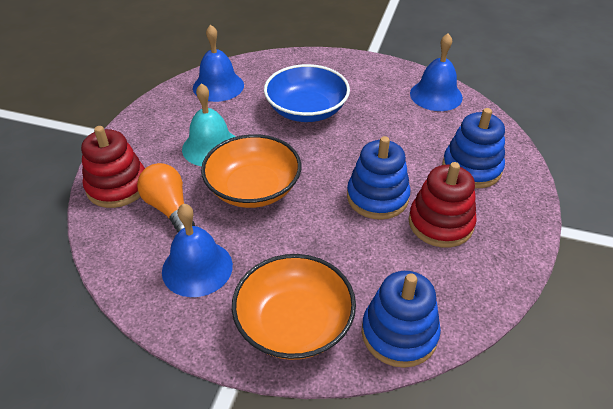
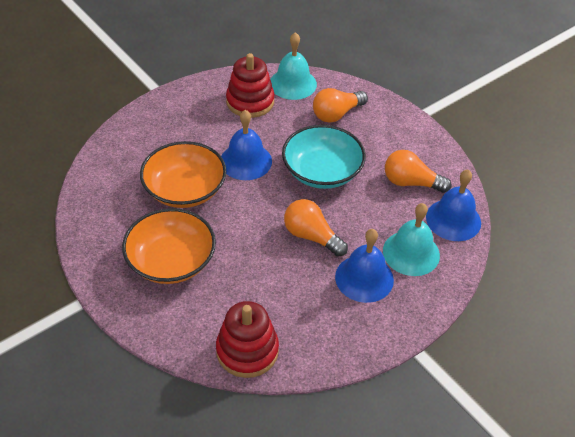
blue bowl: 1 -> 0
blue stacking toy: 3 -> 0
orange light bulb: 1 -> 3
turquoise bell: 1 -> 2
turquoise bowl: 0 -> 1

